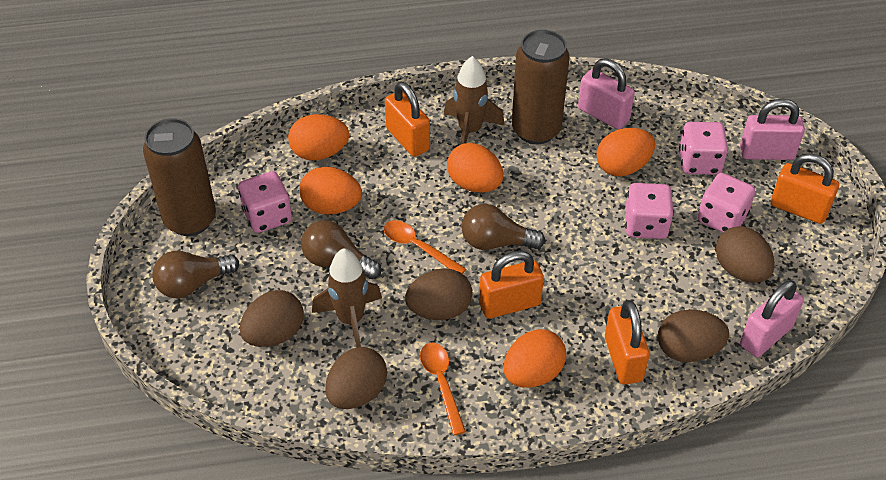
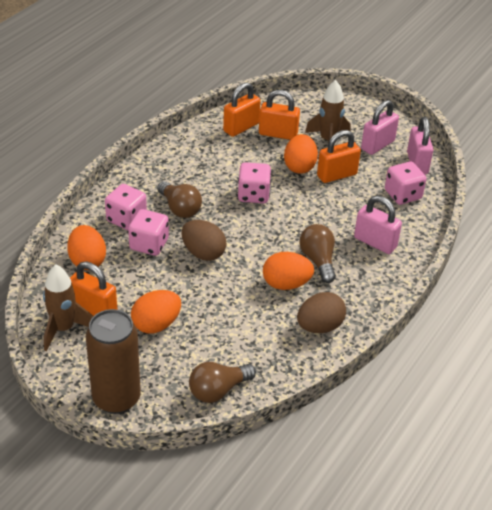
brown can: 2 -> 1
brown egg: 5 -> 2
orange egg: 5 -> 4
orange spoon: 2 -> 0

